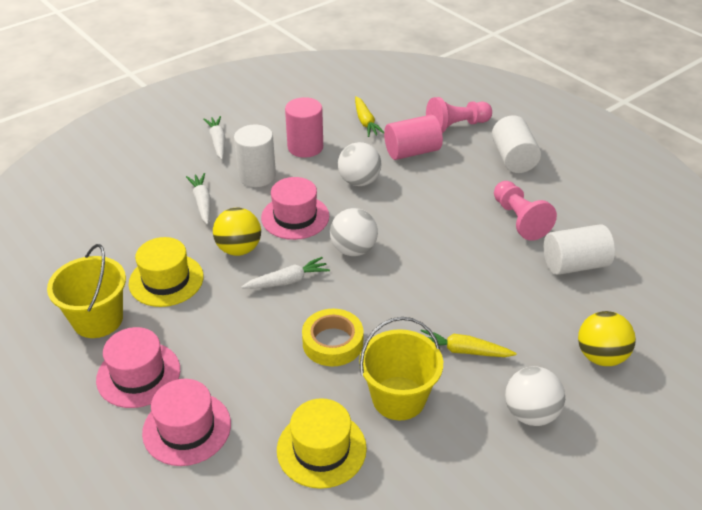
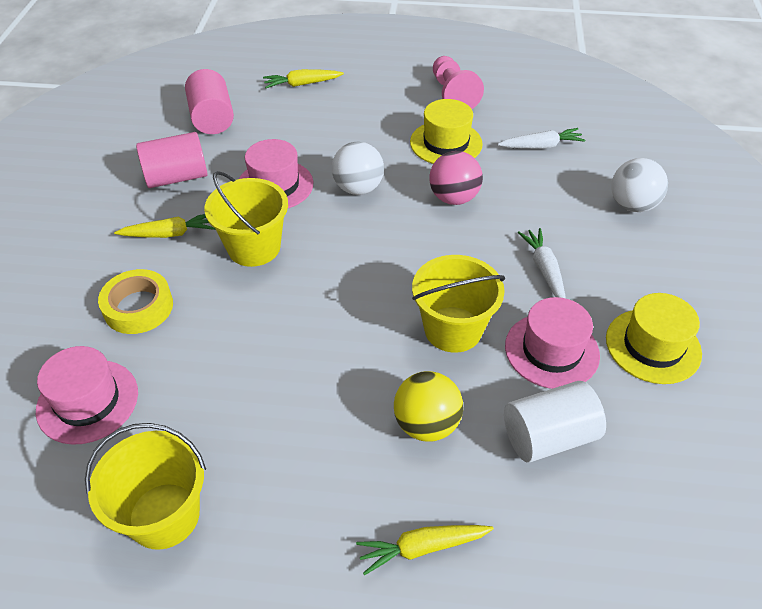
pink ball: 0 -> 1
pink pawn: 2 -> 1
white ball: 3 -> 2
white carrot: 3 -> 2
white cylinder: 3 -> 1
yellow ball: 2 -> 1
yellow bucket: 2 -> 3
yellow carrot: 2 -> 3

